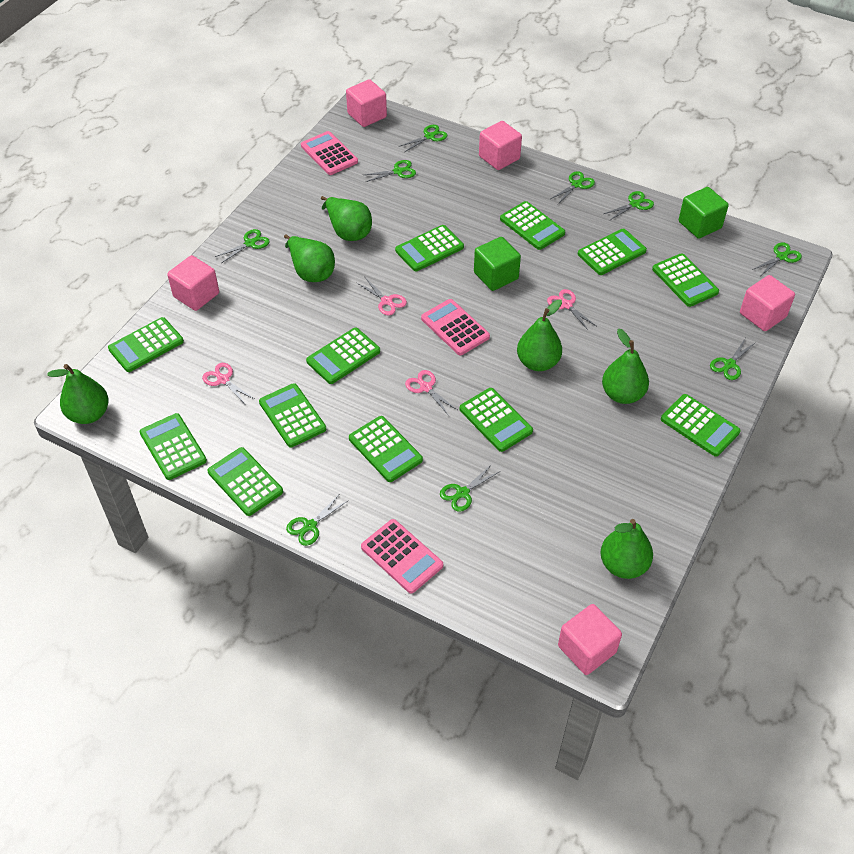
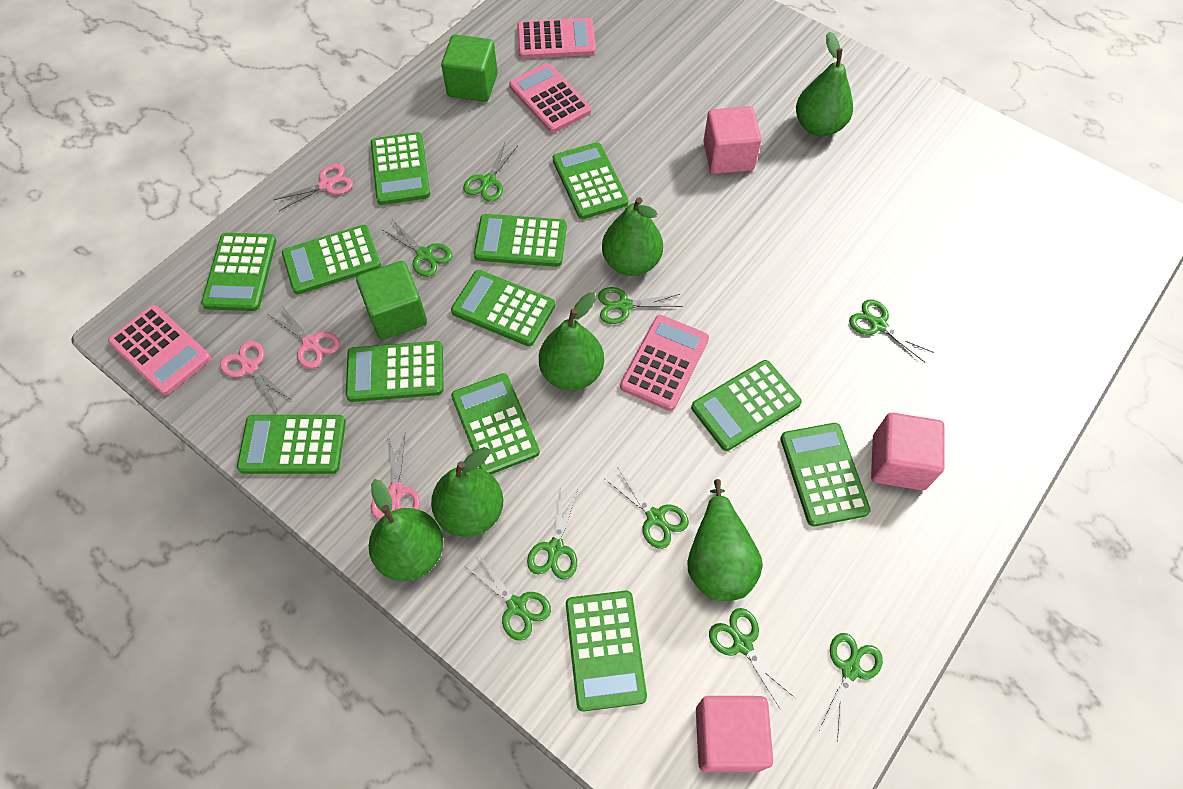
pink calculator: 3 -> 4
pink cube: 5 -> 3

